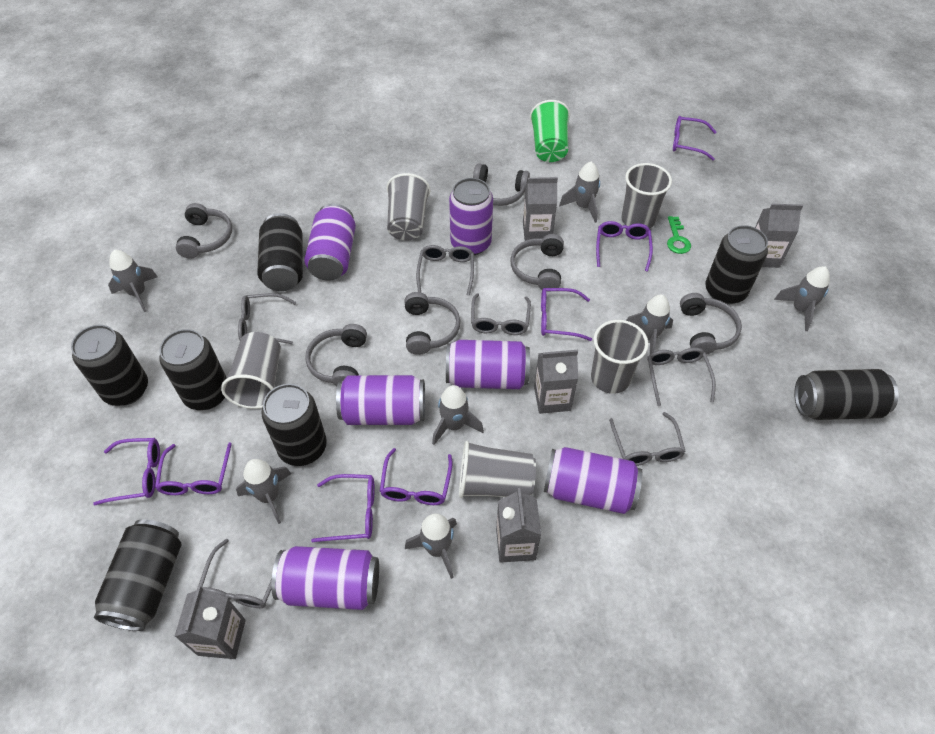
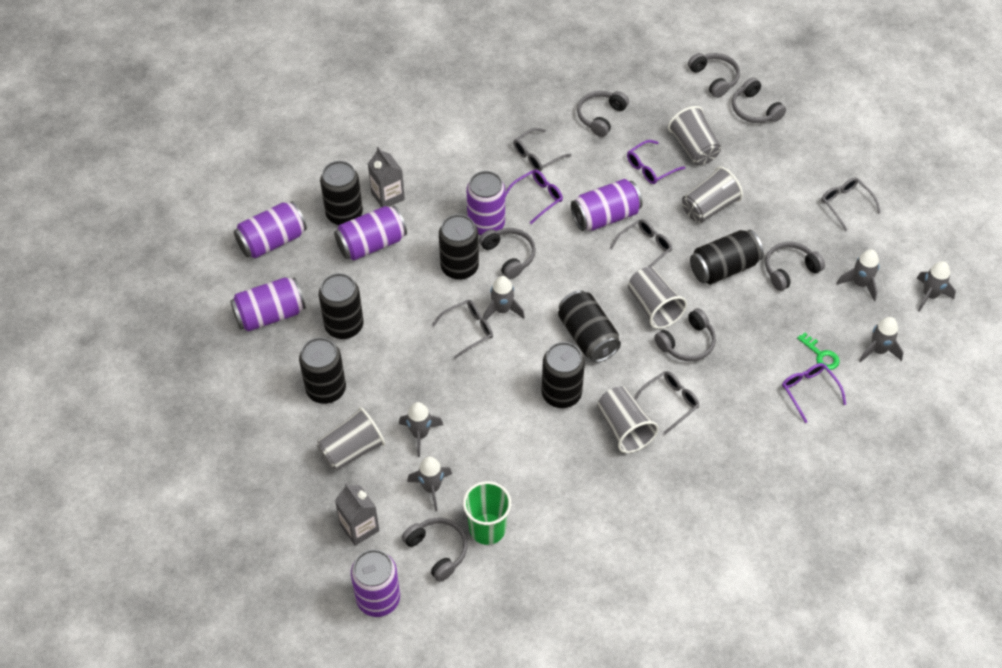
grey carton: 5 -> 2
grey glasses: 6 -> 5
grey headphones: 6 -> 7
grey rocket: 7 -> 6
purple glasses: 7 -> 3

